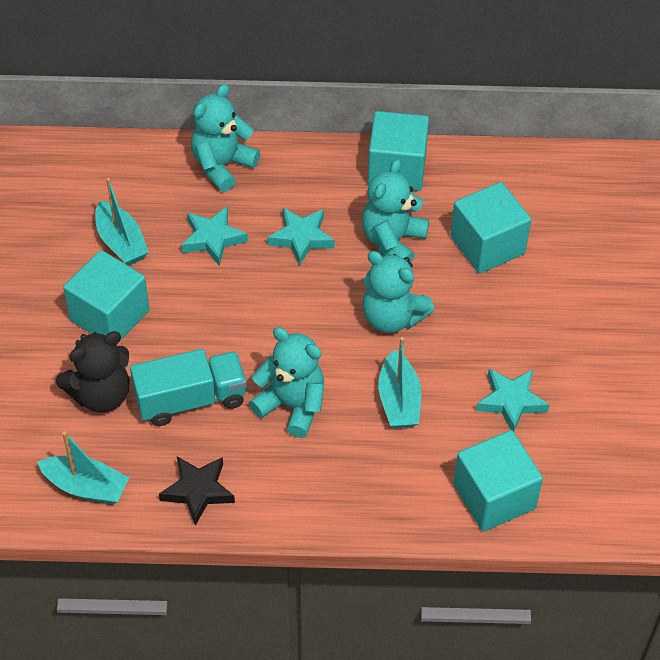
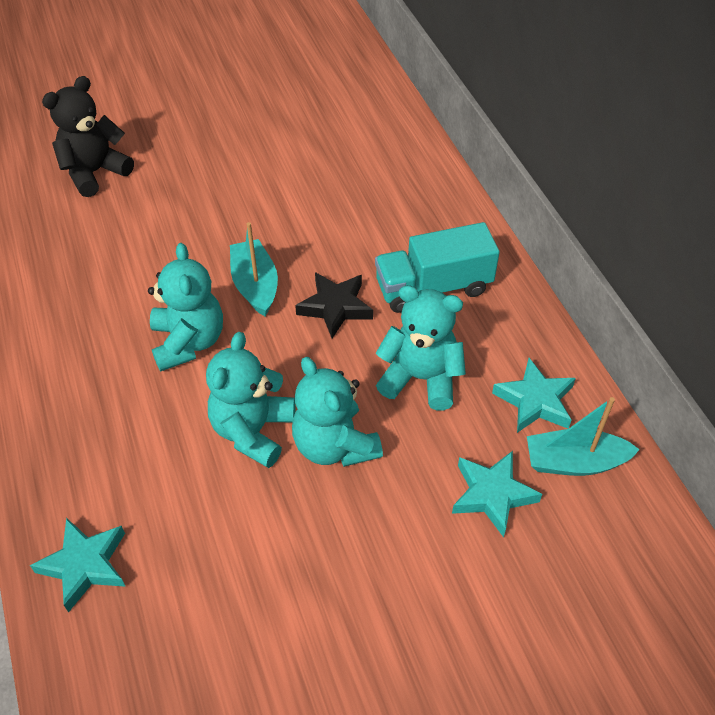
turquoise boat: 3 -> 2
turquoise cube: 4 -> 0

